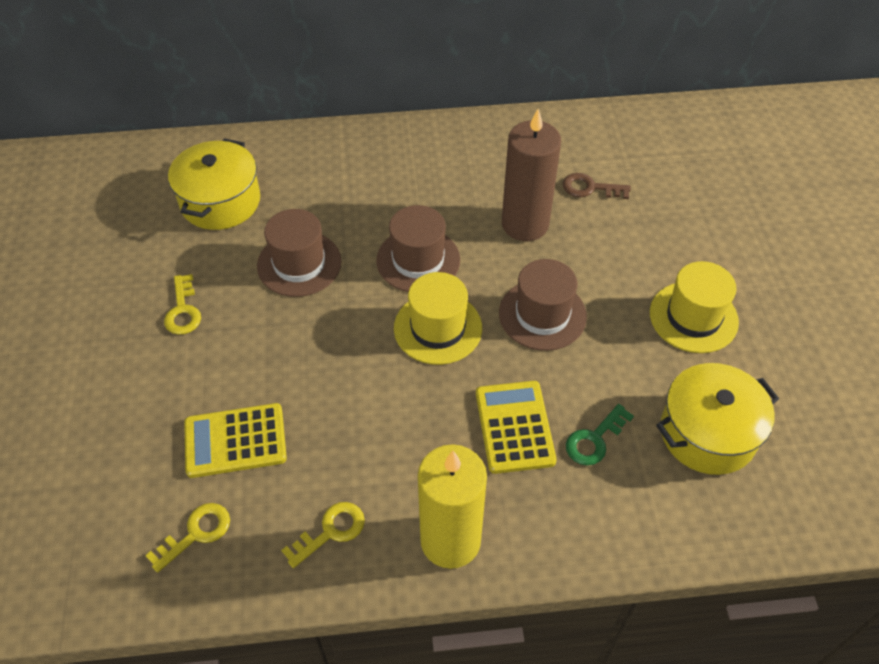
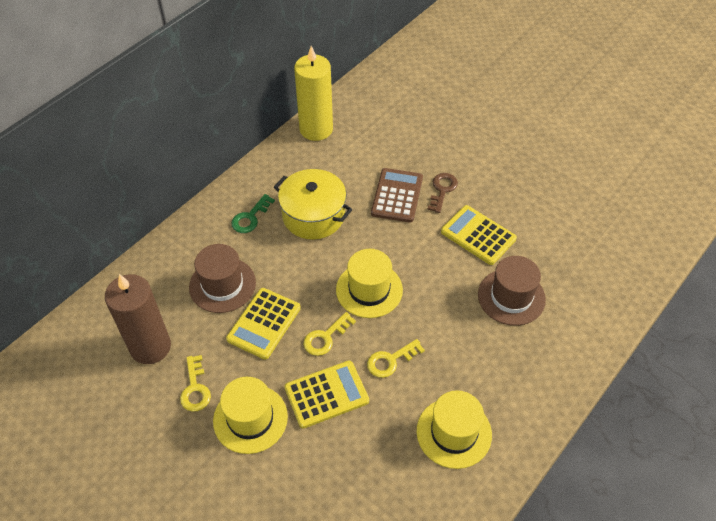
brown calculator: 0 -> 1
brown hat: 3 -> 2
yellow calculator: 2 -> 3
yellow hat: 2 -> 3
yellow pot: 2 -> 1

